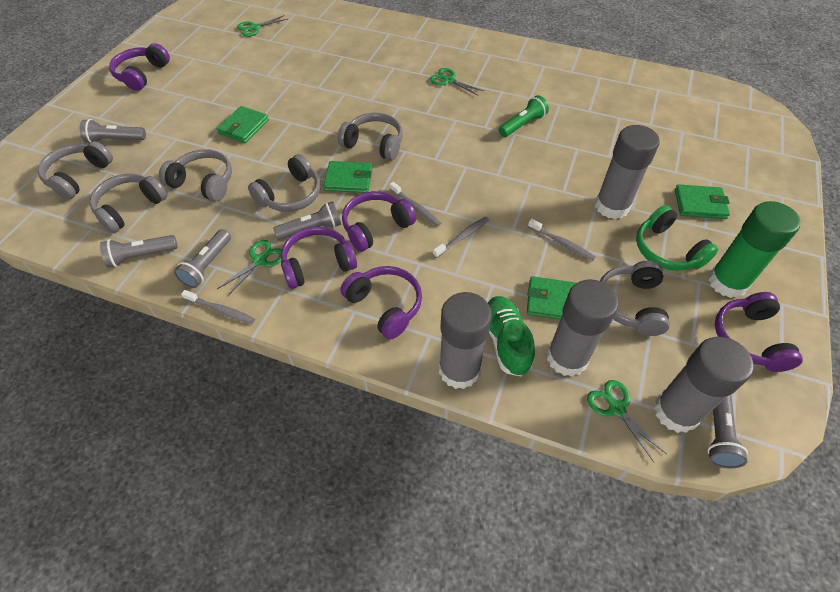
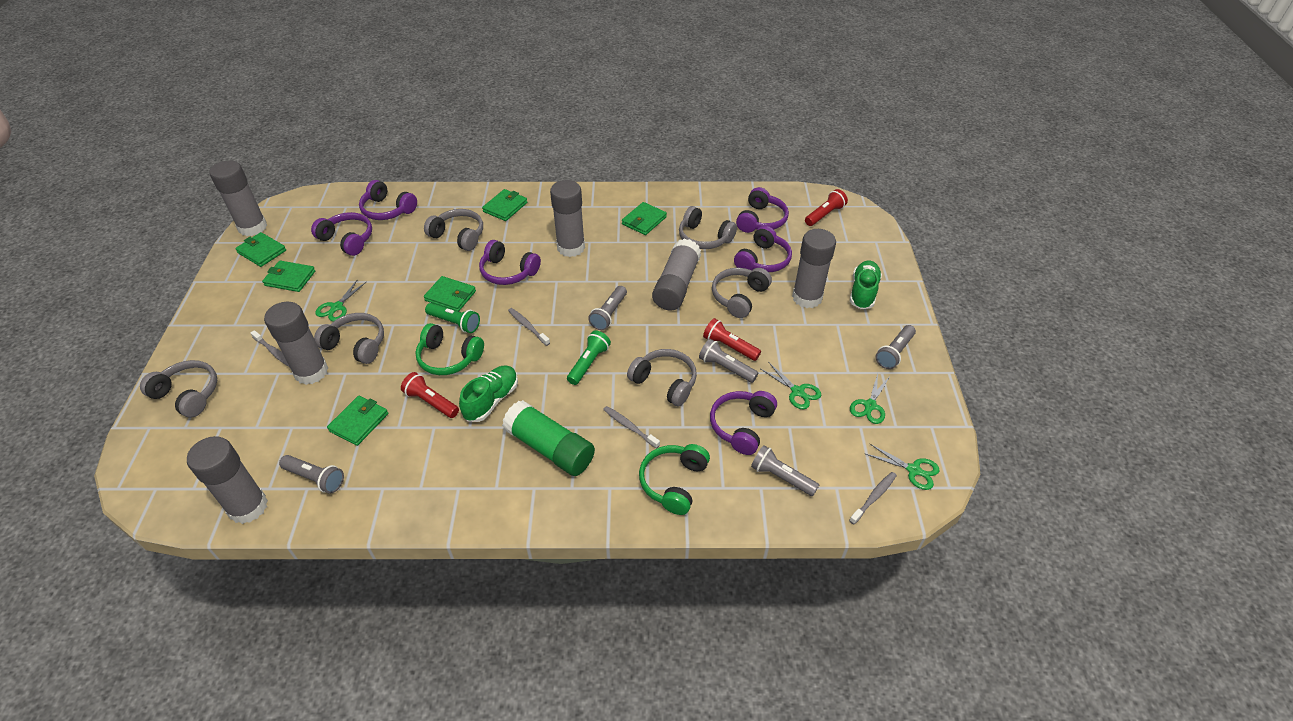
green flashlight: 1 -> 2
green headphones: 1 -> 2
green shoe: 1 -> 2
green wallet: 4 -> 6
grey glue stick: 4 -> 6
purple headphones: 5 -> 6
red flashlight: 0 -> 3

